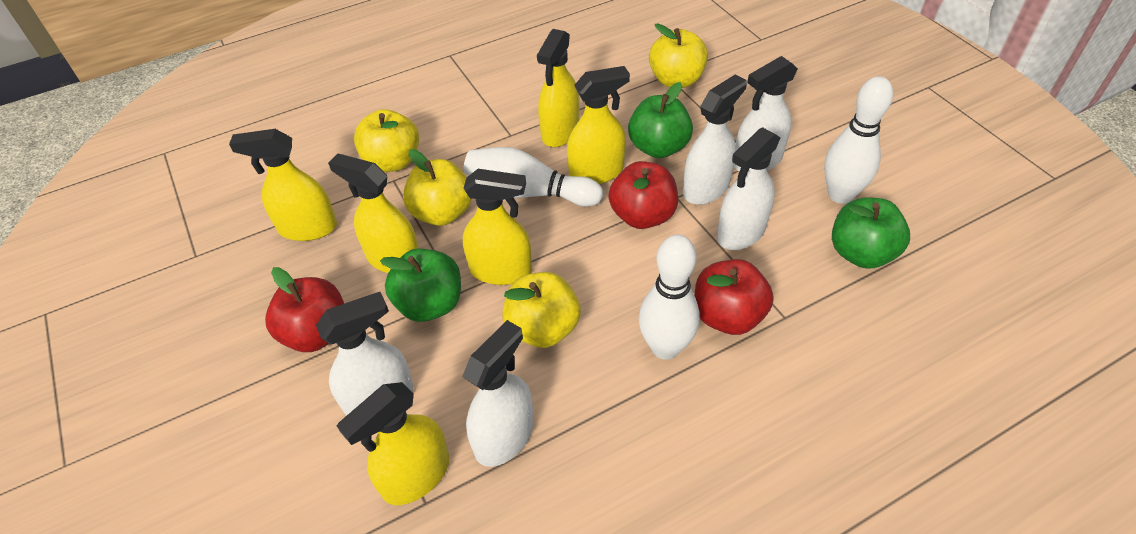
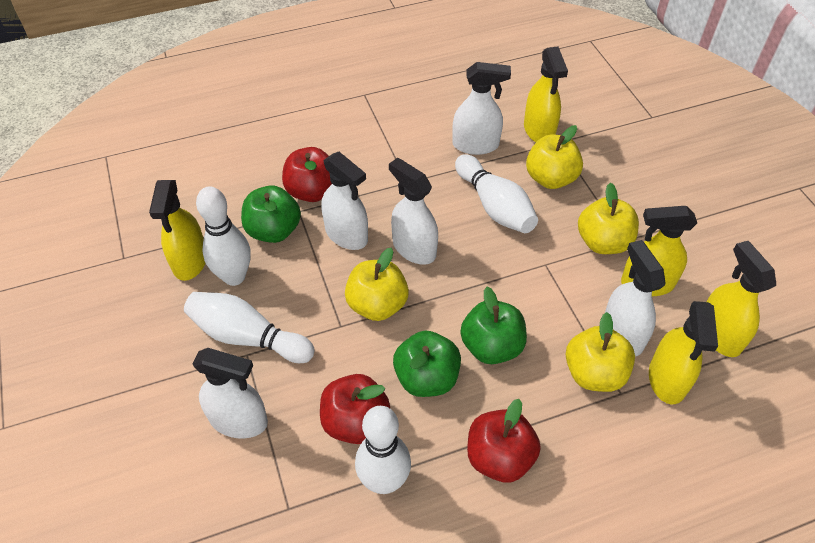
white bowling pin: 3 -> 4
yellow spray bottle: 6 -> 5

